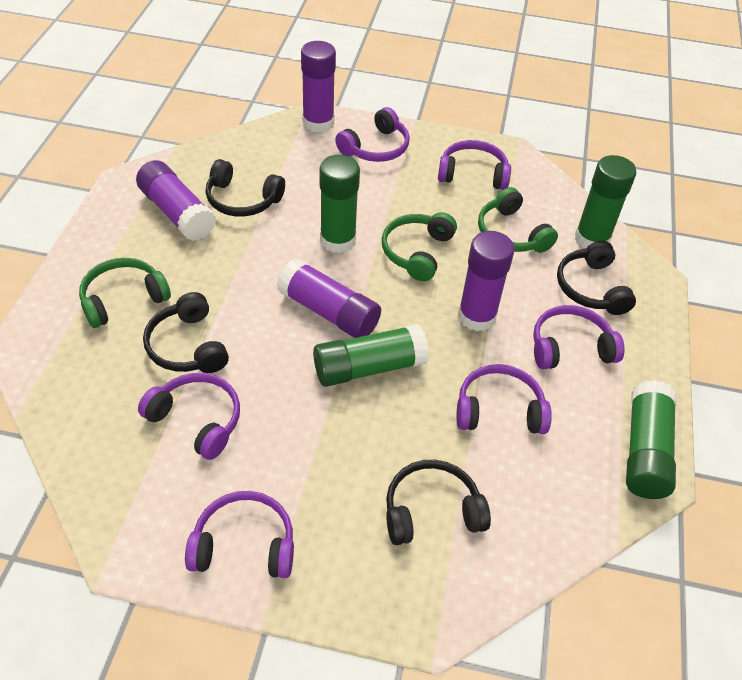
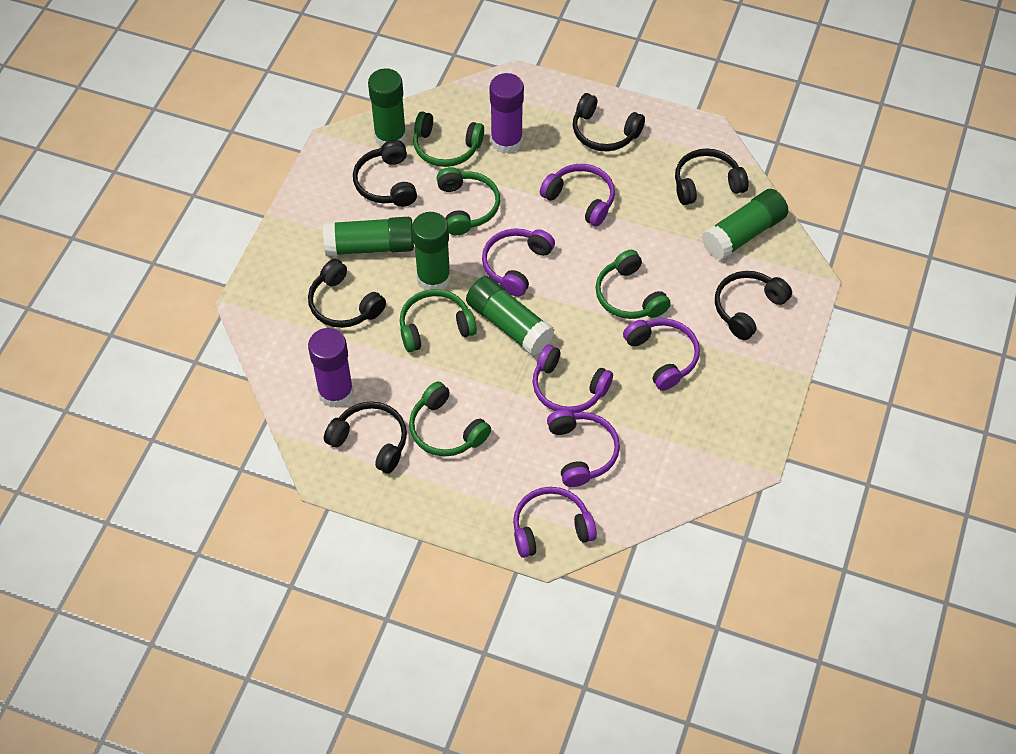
black headphones: 4 -> 6
green glue stick: 4 -> 5
green headphones: 3 -> 5
purple glue stick: 4 -> 2

